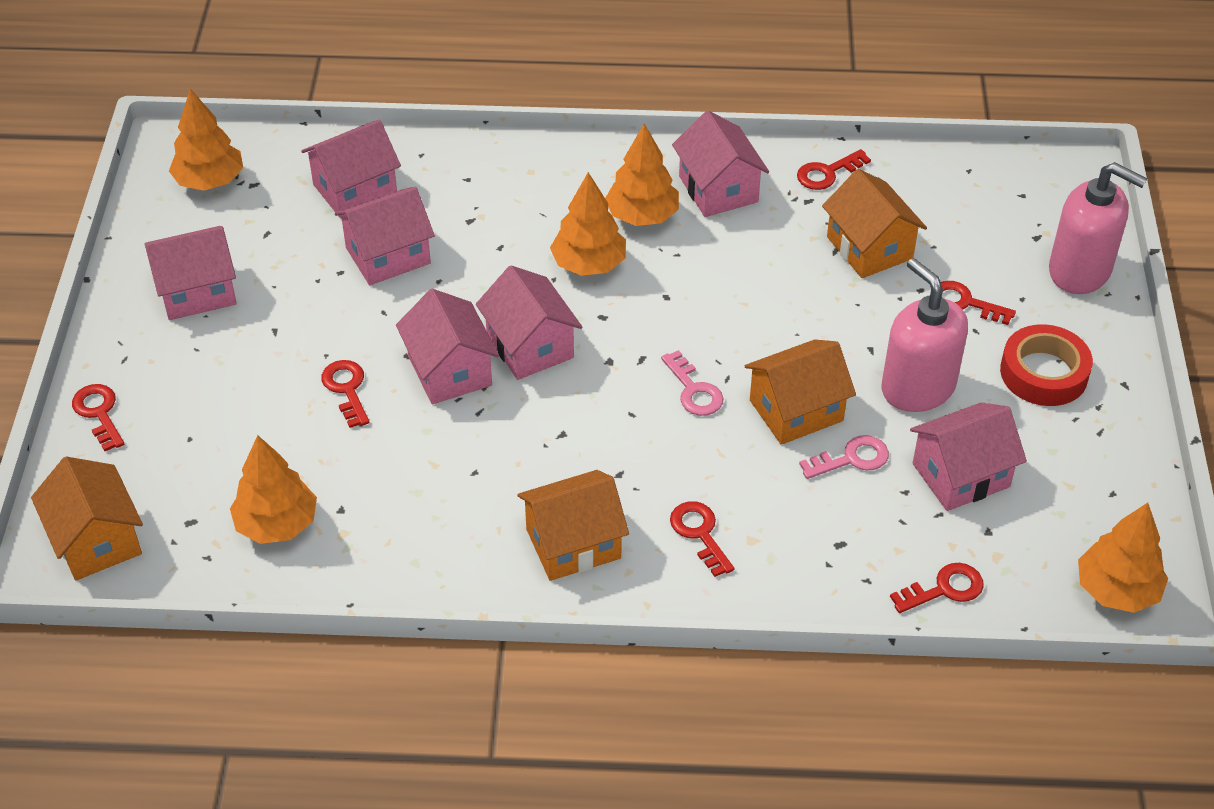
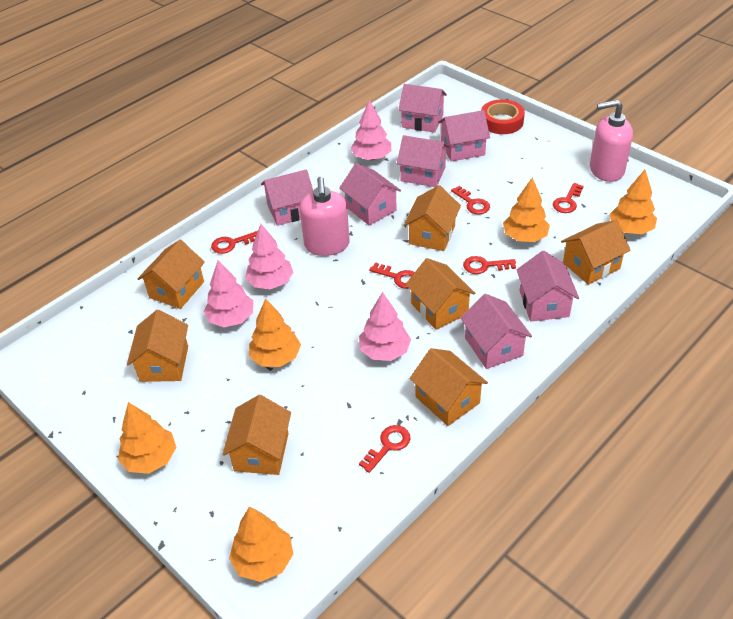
orange house: 4 -> 7
pink key: 2 -> 0
pink tree: 0 -> 4

